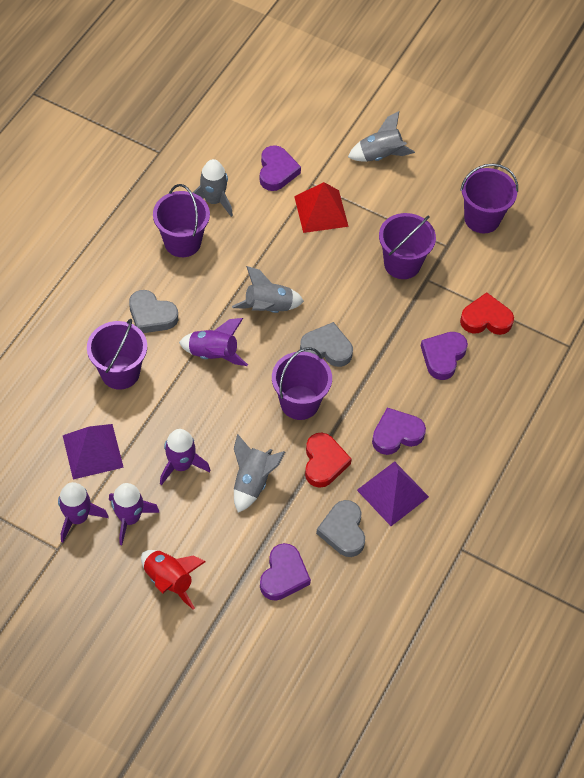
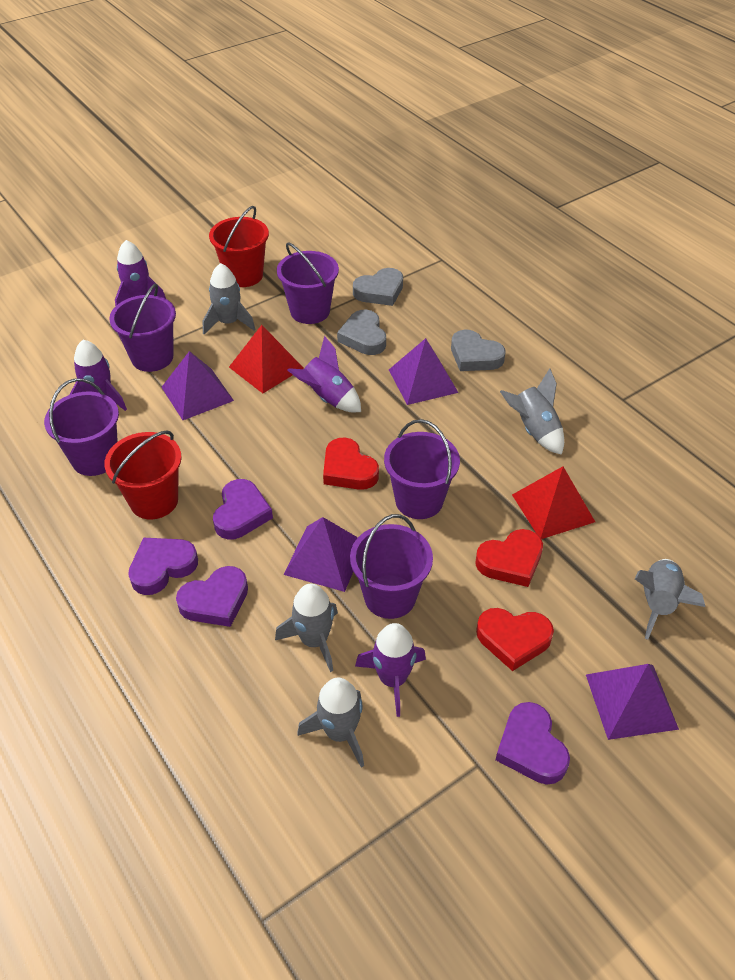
grey rocket: 4 -> 5
purple pyramid: 2 -> 4
red bucket: 0 -> 2
red heart: 2 -> 3
red pyramid: 1 -> 2
red rocket: 1 -> 0

